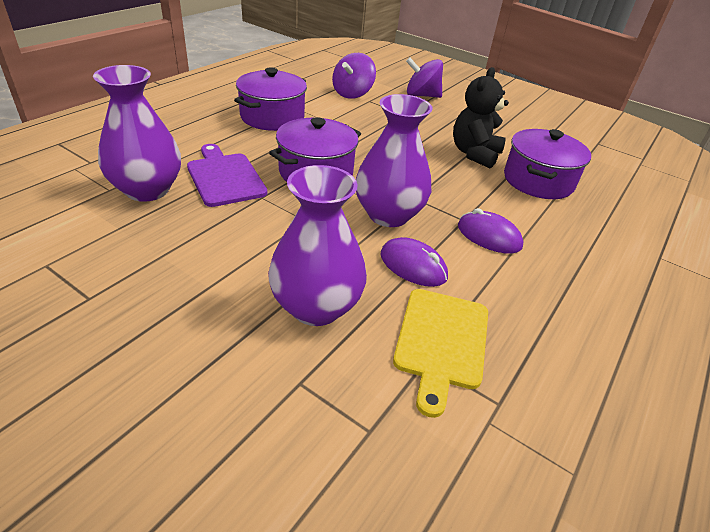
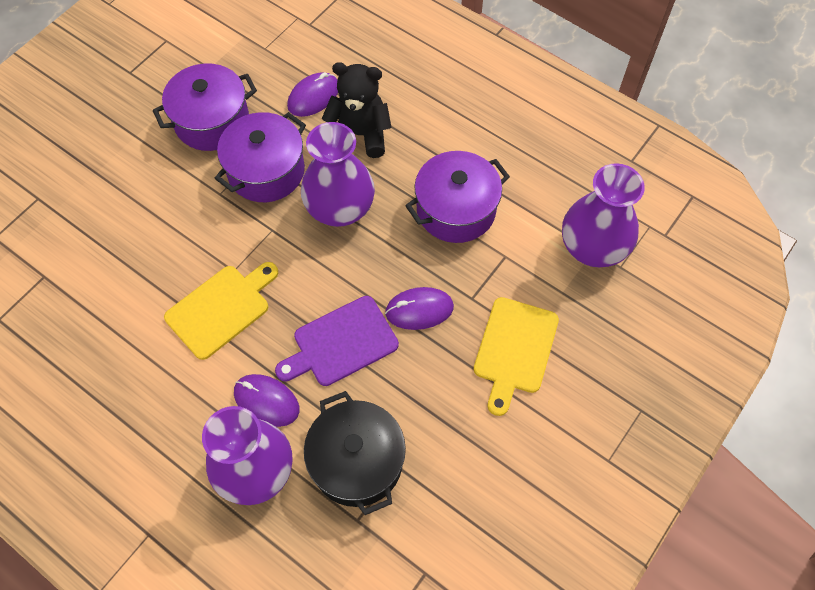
black pot: 0 -> 1
purple mouse: 2 -> 3
purple spinning top: 2 -> 0
yellow cutting board: 1 -> 2

